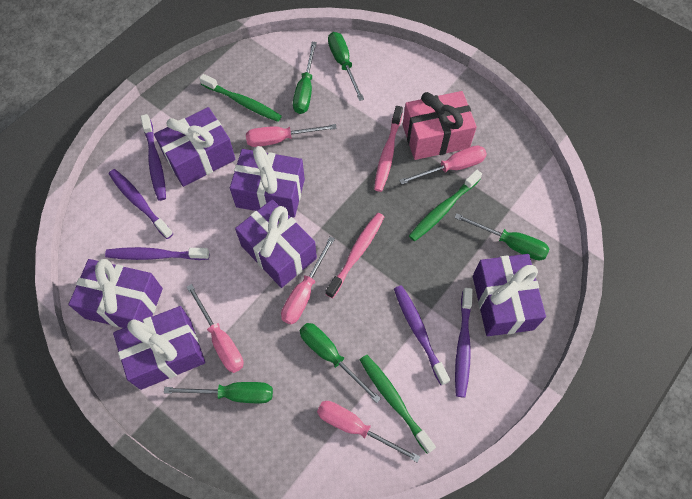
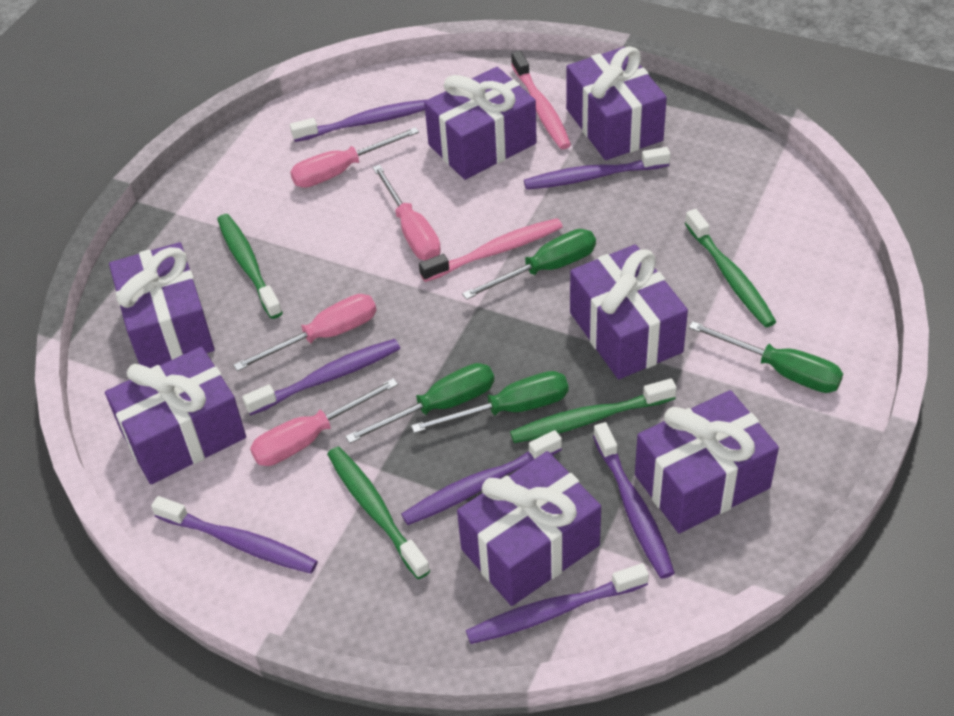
green screwdriver: 5 -> 4
green toothbrush: 3 -> 4
pink gift: 1 -> 0
pink screwdriver: 5 -> 4
purple gift: 6 -> 7
purple toothbrush: 5 -> 7

